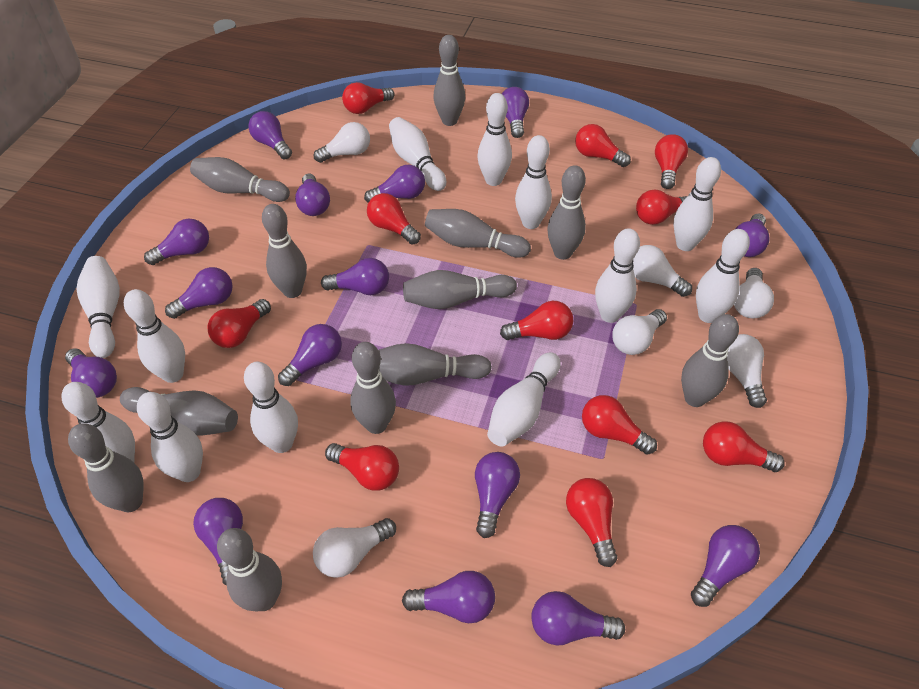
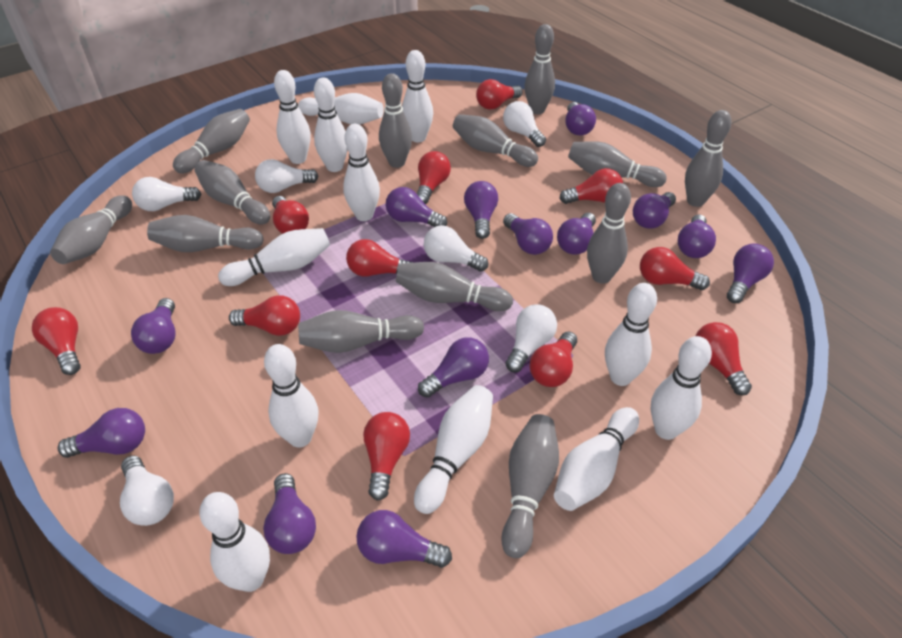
grey bowling pin: 12 -> 13
purple light bulb: 15 -> 13

